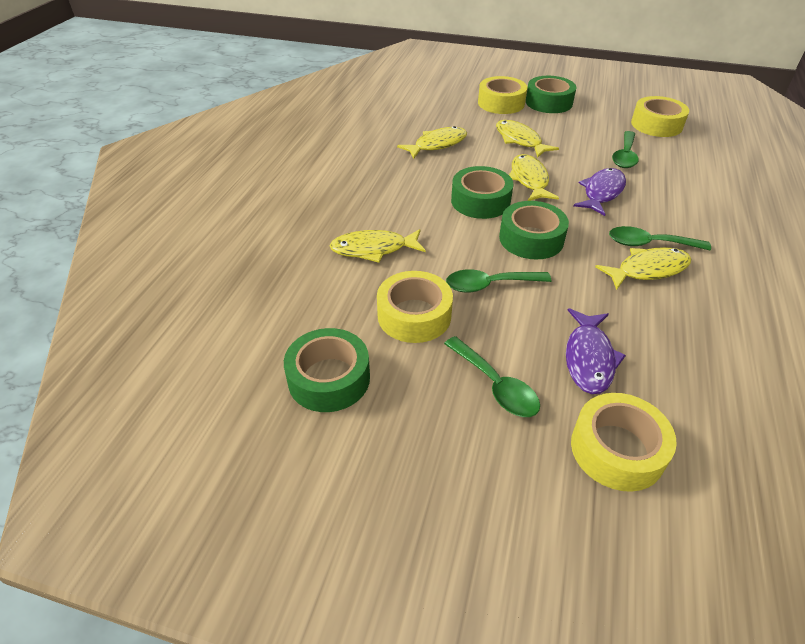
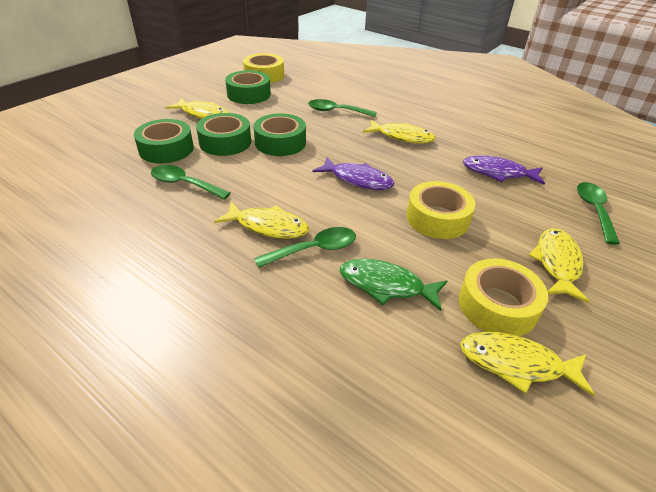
green fish: 0 -> 1
yellow tape: 4 -> 3

